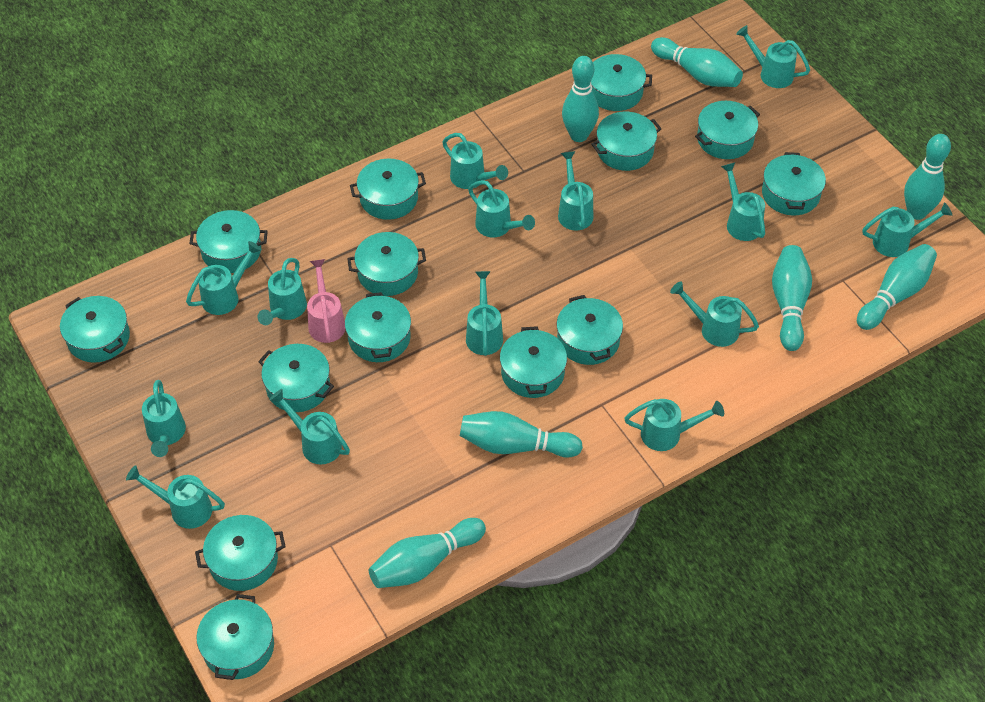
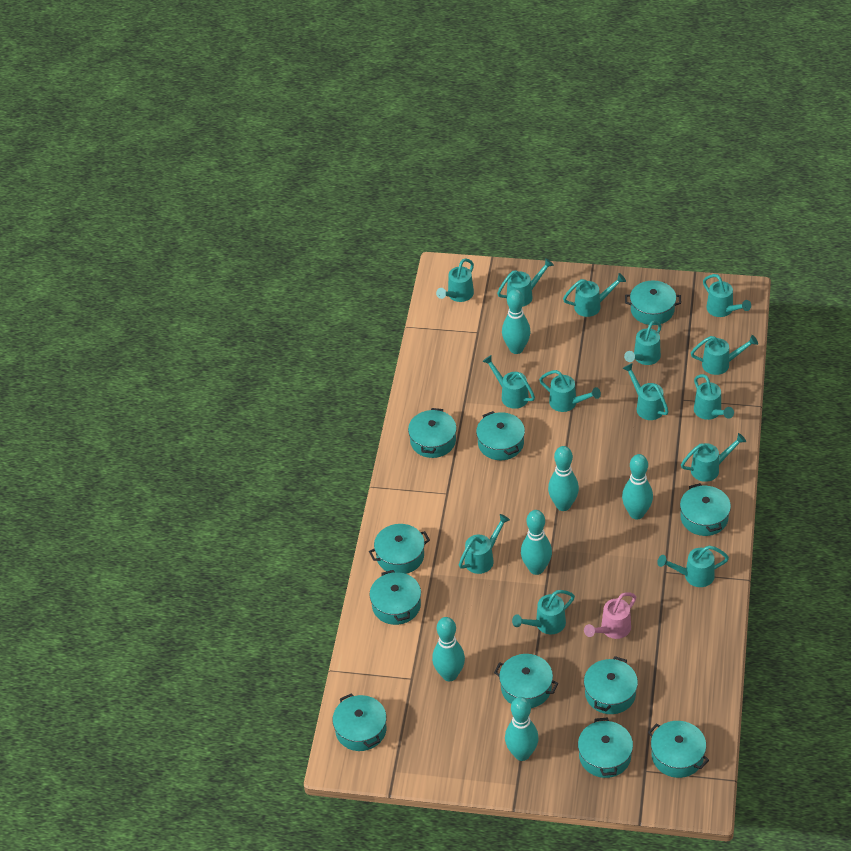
turquoise bowling pin: 7 -> 6
turquoise pot: 14 -> 11

